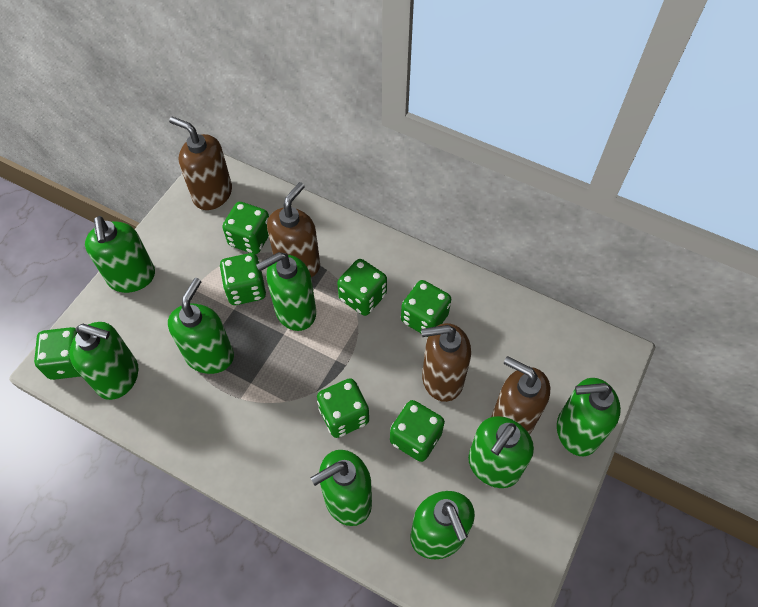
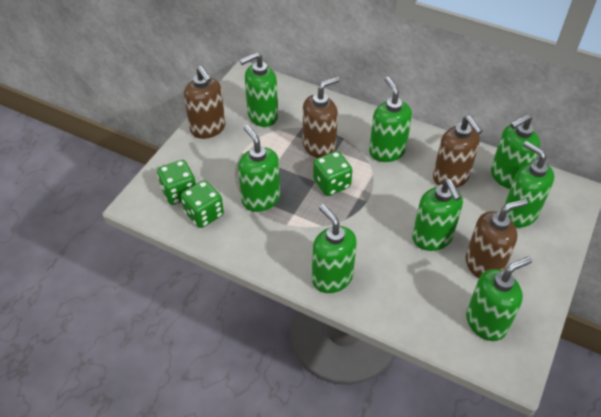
green dice: 7 -> 3

